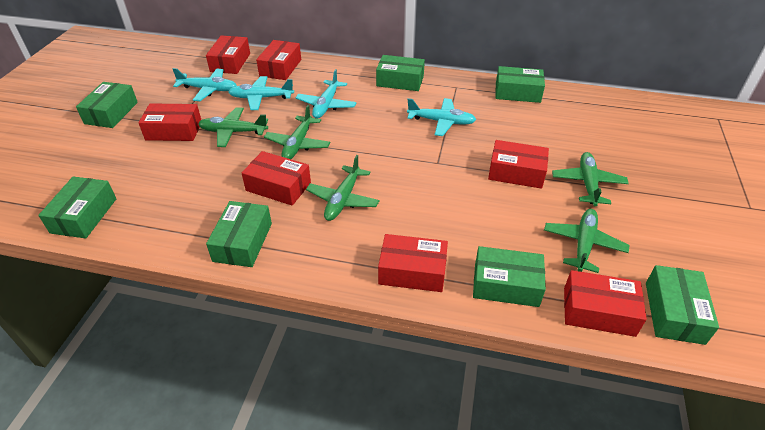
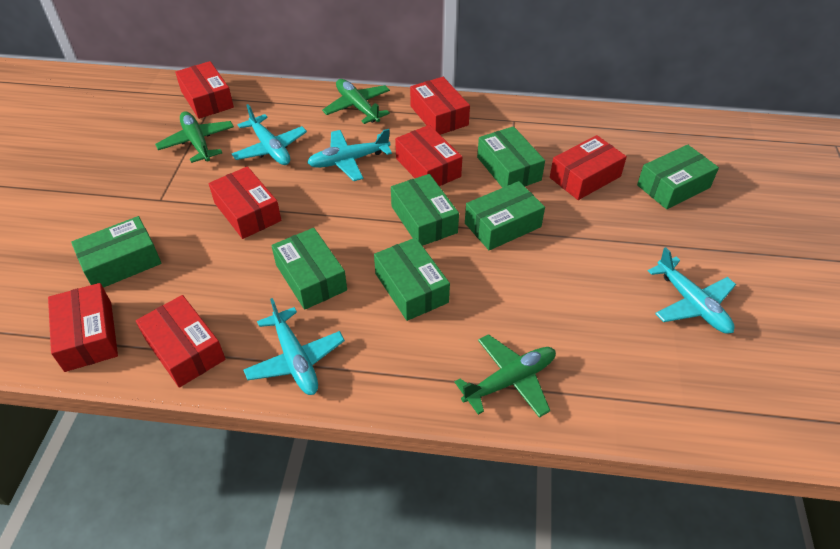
green plane: 5 -> 3

